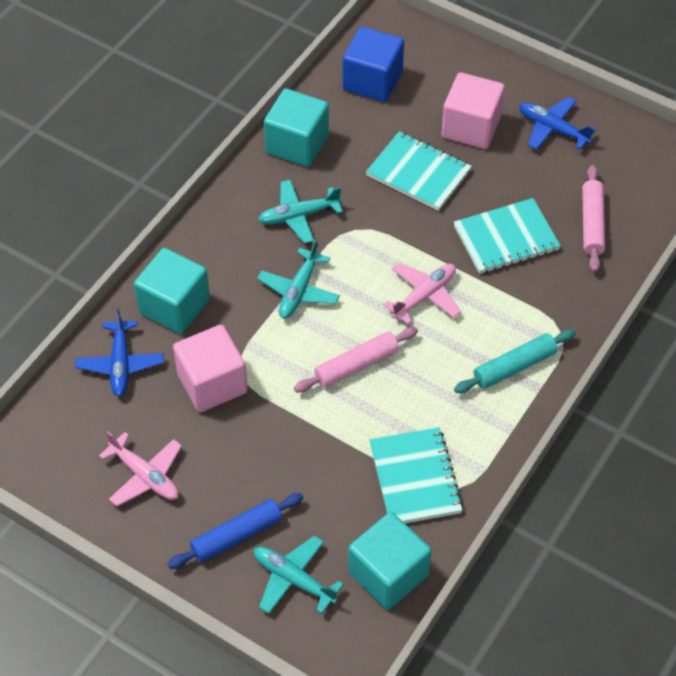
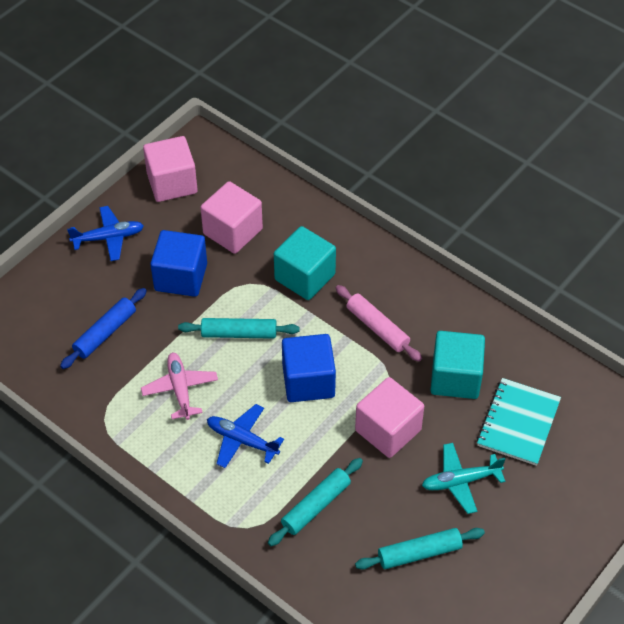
blue cube: 1 -> 2
pink cube: 2 -> 3
pink plane: 2 -> 1
pink rolling pin: 2 -> 1
turquoise cube: 3 -> 2
turquoise notebook: 3 -> 1
turquoise plane: 3 -> 1
turquoise rolling pin: 1 -> 3

